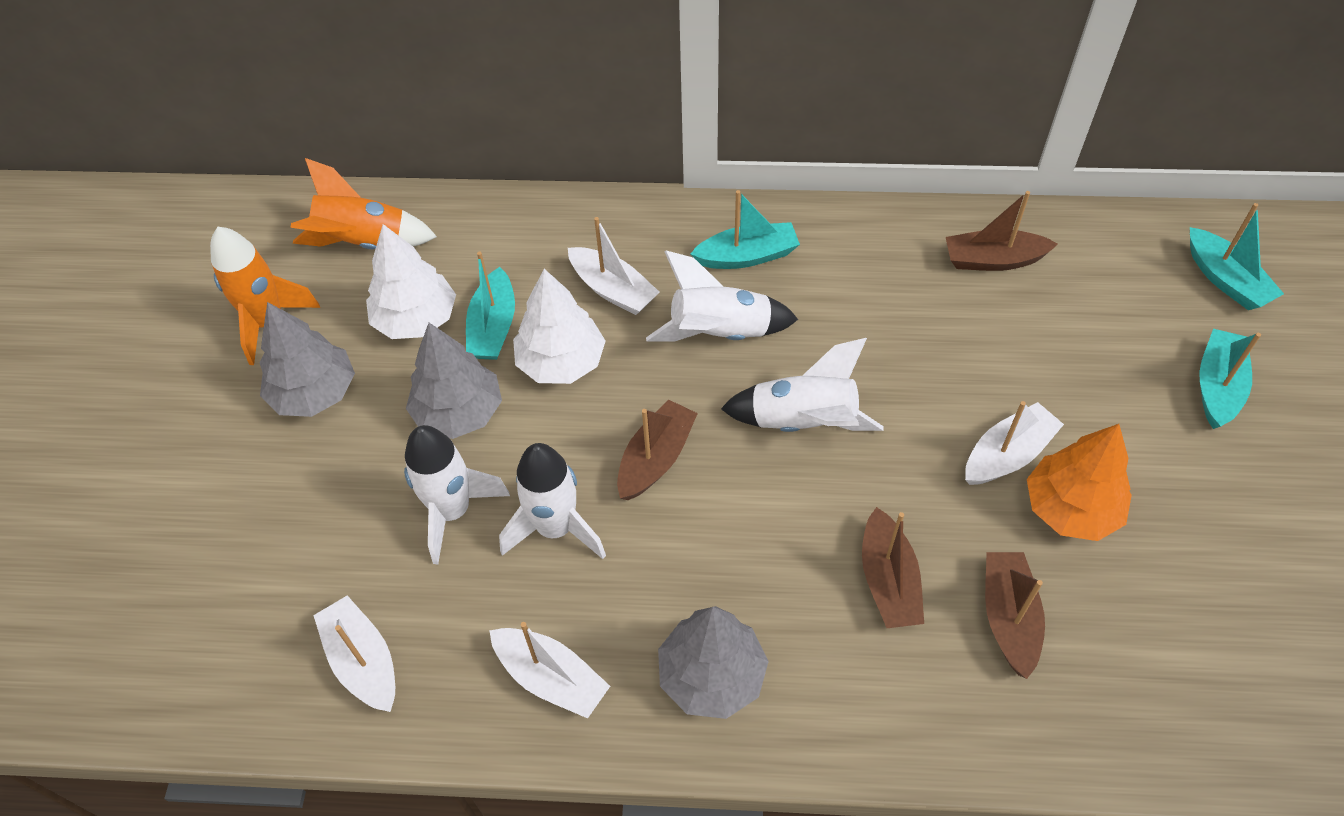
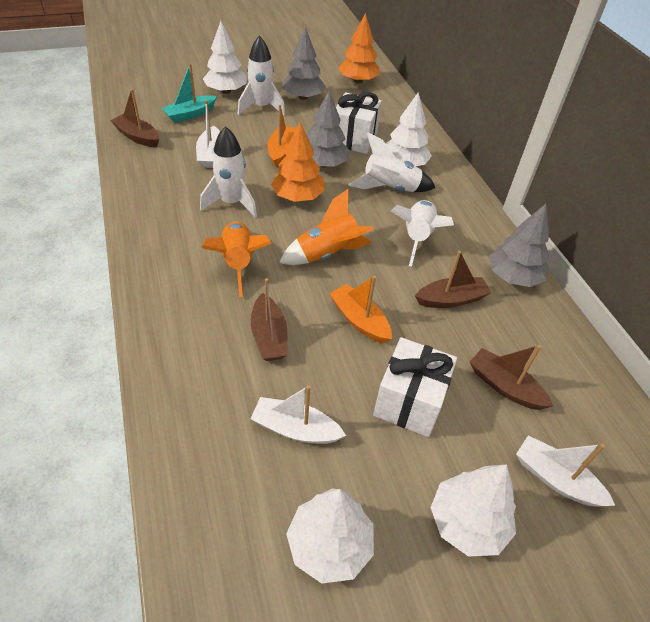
orange boat: 0 -> 2
orange tree: 1 -> 2
turquoise boat: 4 -> 1
white boat: 4 -> 3
white gift: 0 -> 2
white tree: 2 -> 4

